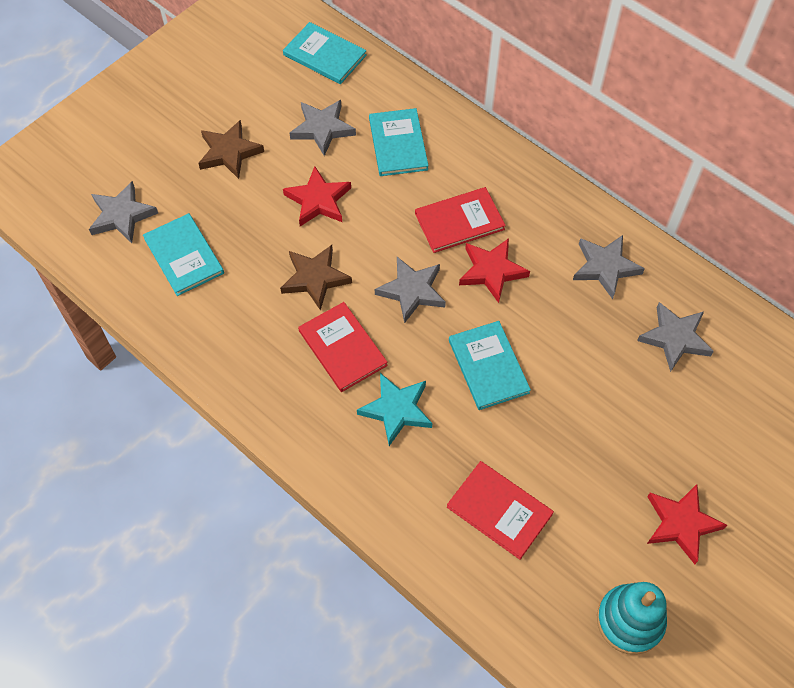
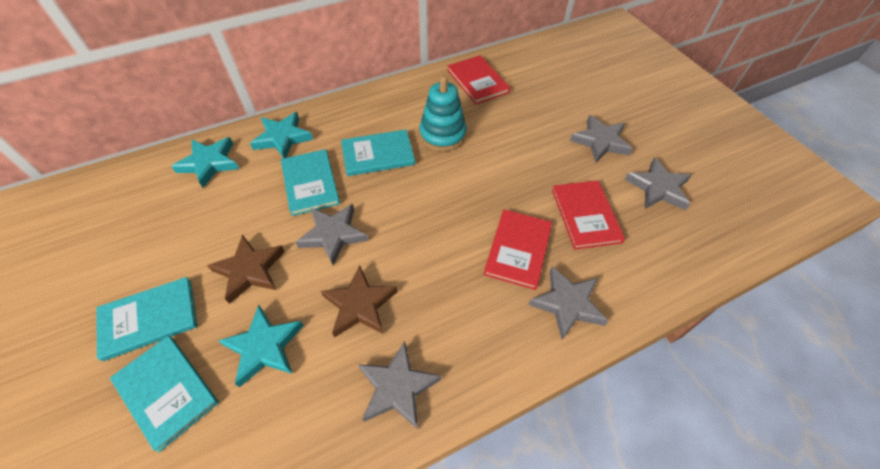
red star: 3 -> 0
turquoise star: 1 -> 3

